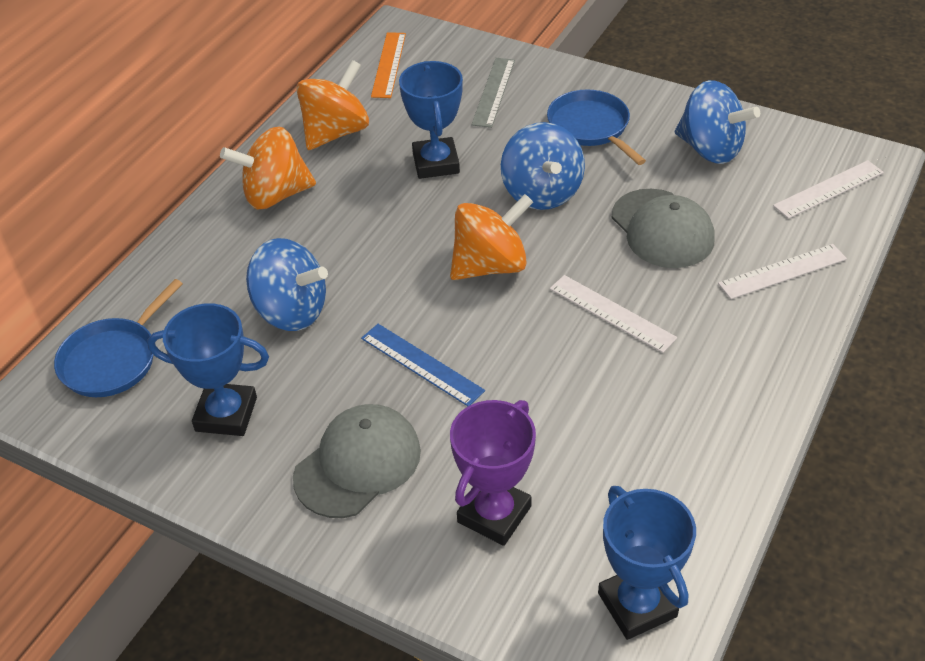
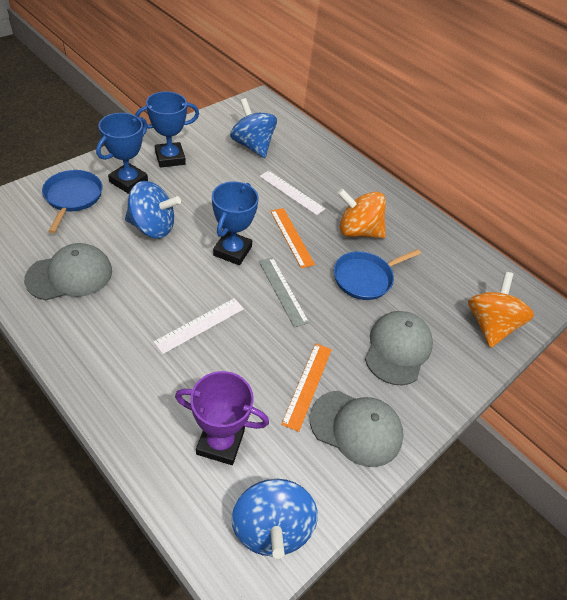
blue ruler: 1 -> 0
grey cap: 2 -> 3
orange ruler: 1 -> 2
orange spinning top: 3 -> 2
white ruler: 3 -> 2

